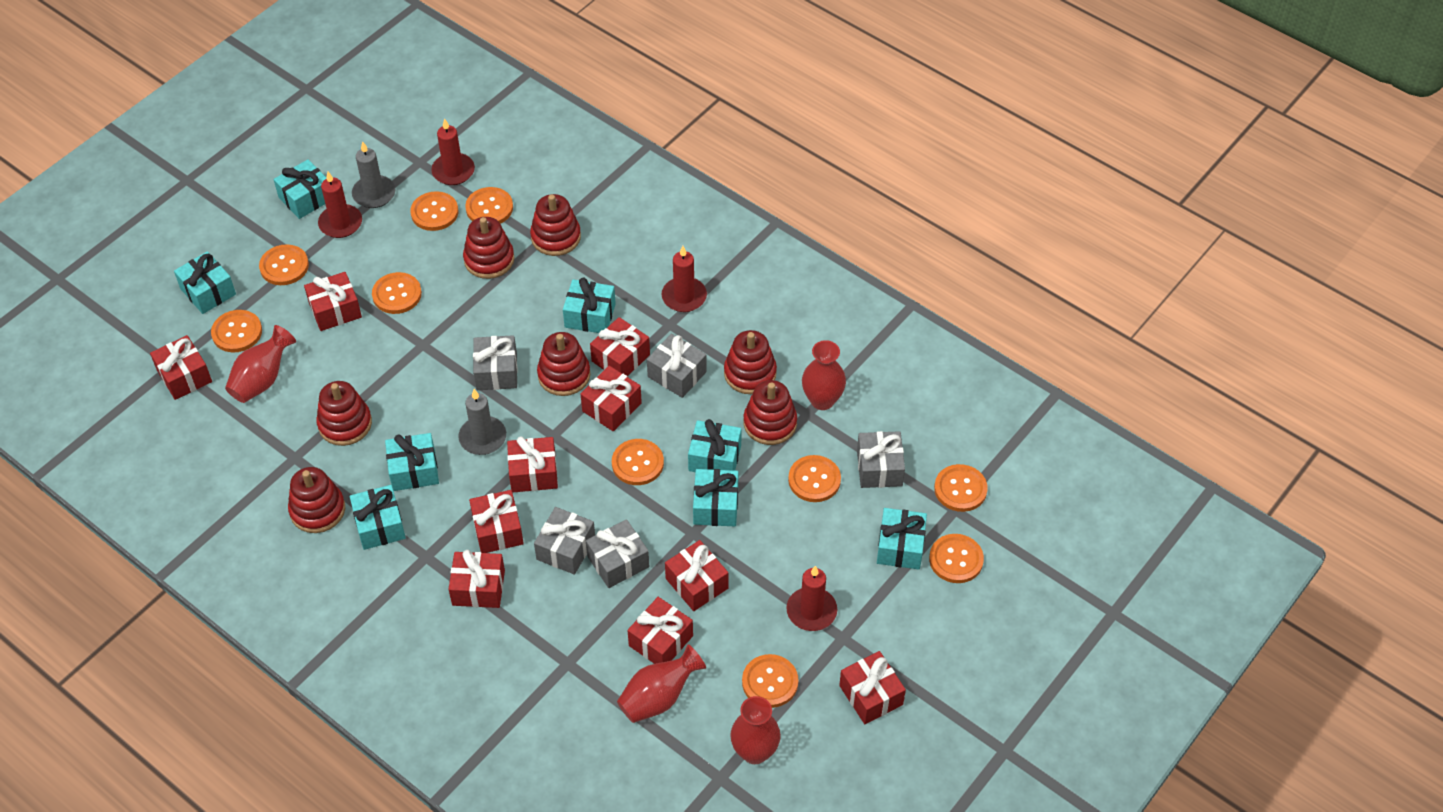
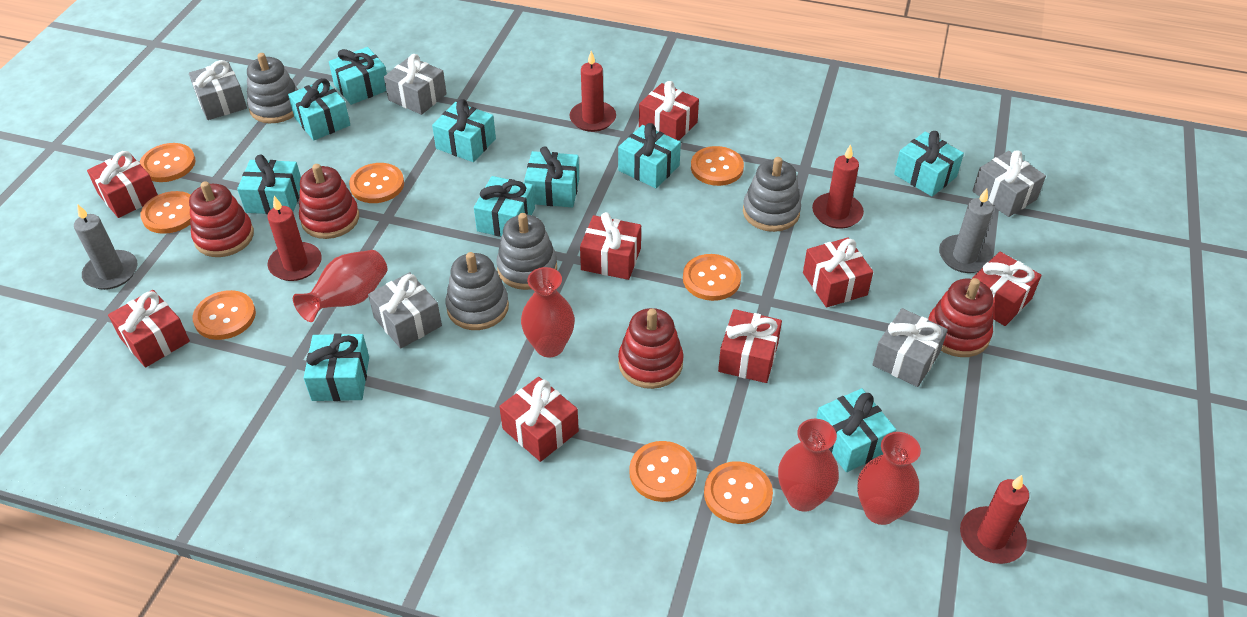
grey stacking toy: 0 -> 4
orange button: 10 -> 8
red gift: 10 -> 8
red stacking toy: 7 -> 4
turquoise gift: 8 -> 10

